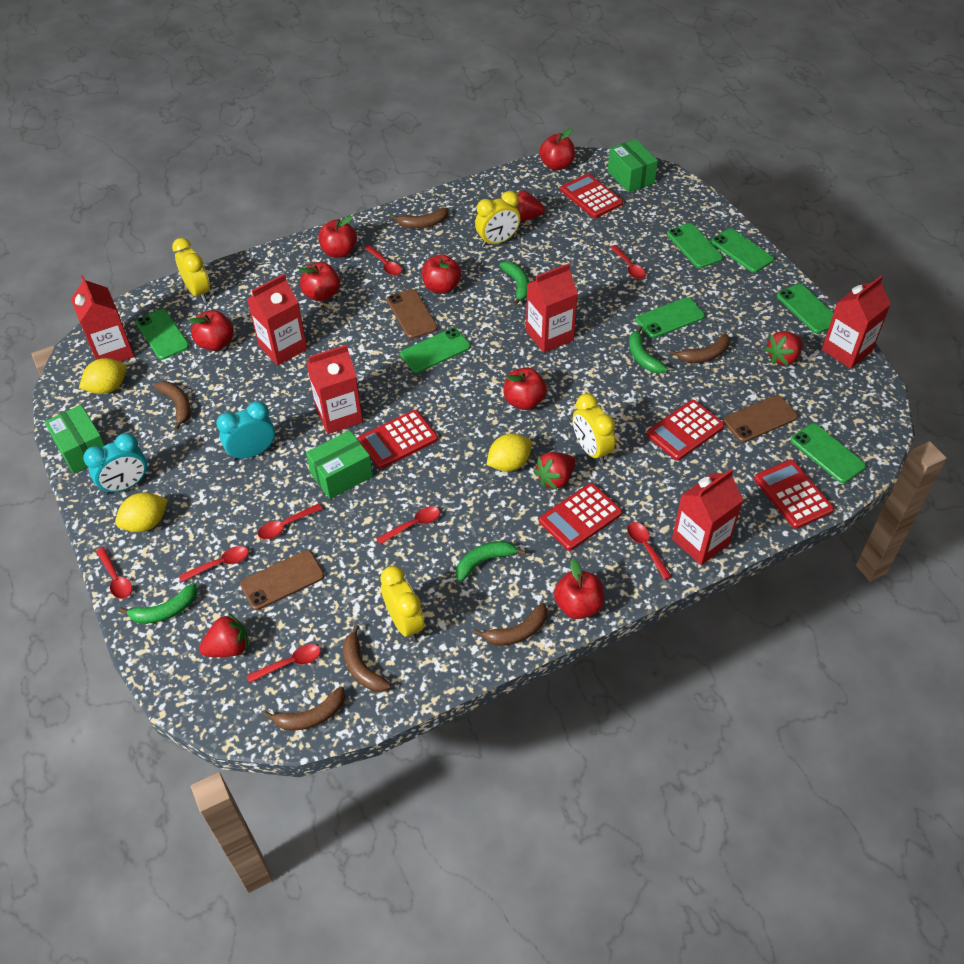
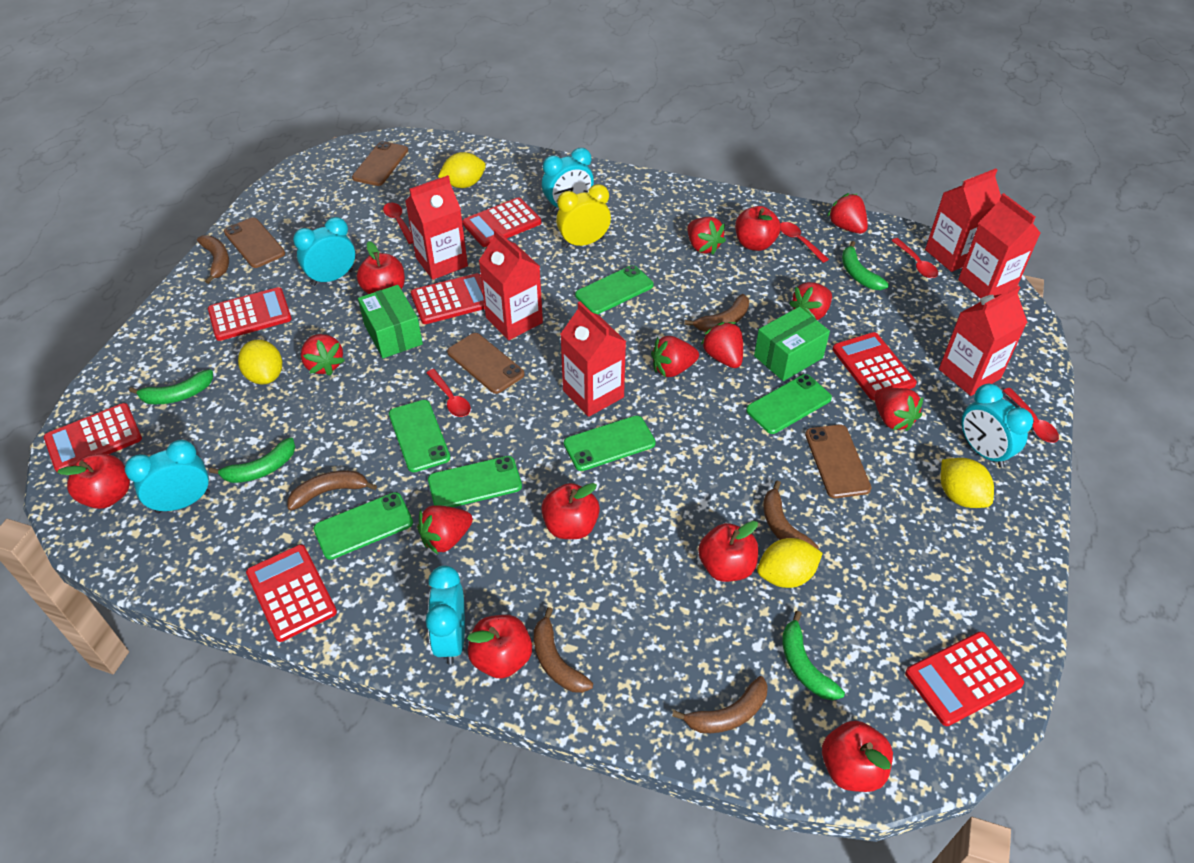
brown phone: 3 -> 4
green box: 3 -> 2
green phone: 7 -> 6
red calculator: 5 -> 7
red spoon: 8 -> 5
red strawberry: 4 -> 8
turquoise clock: 2 -> 5
yellow clock: 4 -> 1
yellow lemon: 3 -> 4

